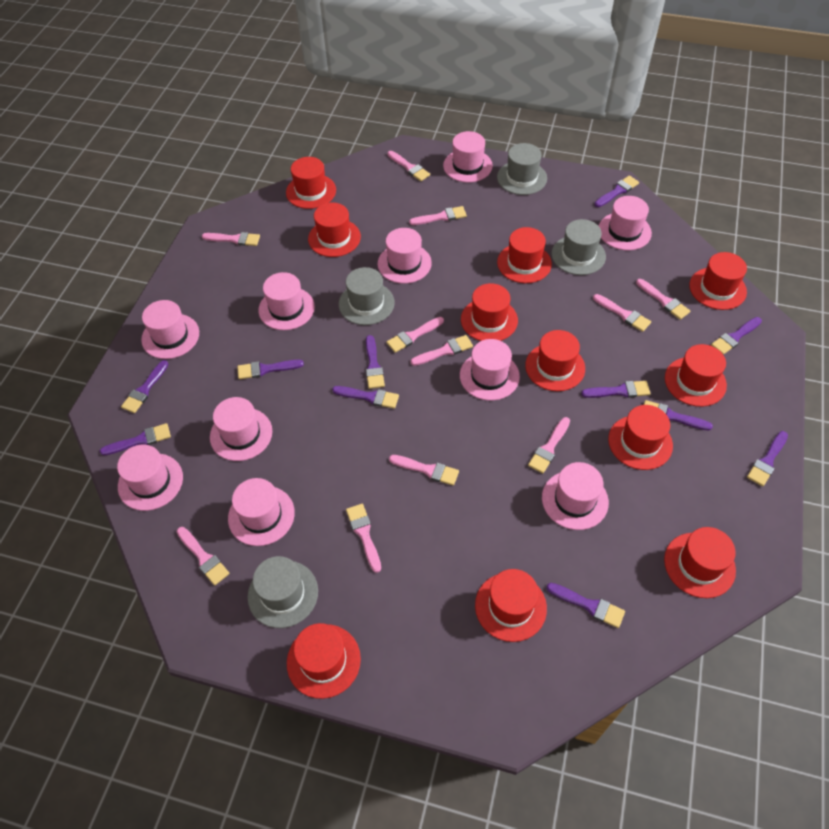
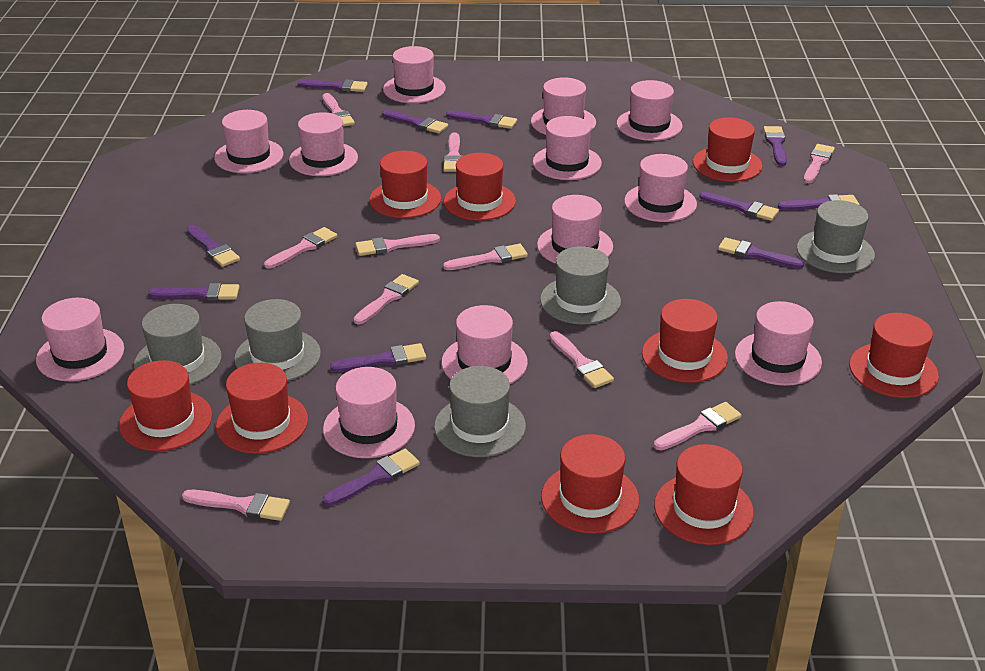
grey hat: 4 -> 5
pink brush: 11 -> 10
pink hat: 10 -> 12
red hat: 11 -> 9

